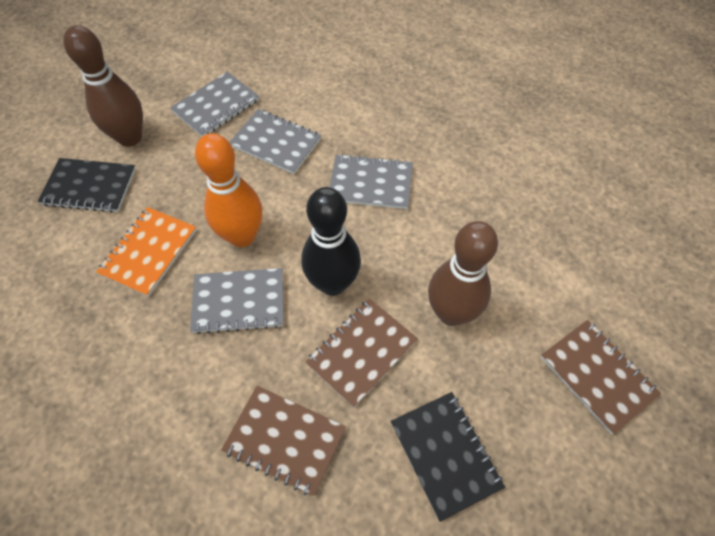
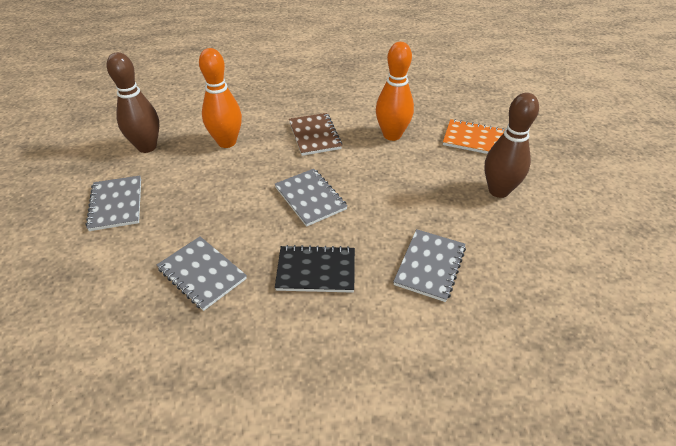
black bowling pin: 1 -> 0
black notebook: 2 -> 1
brown notebook: 3 -> 1
orange bowling pin: 1 -> 2

